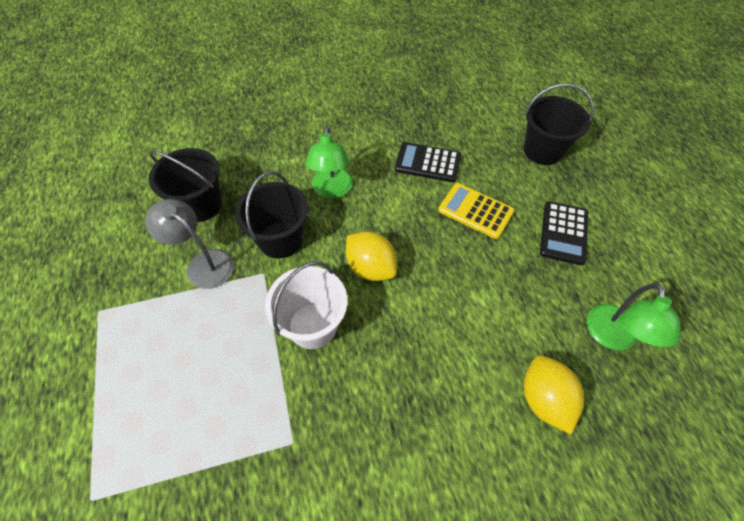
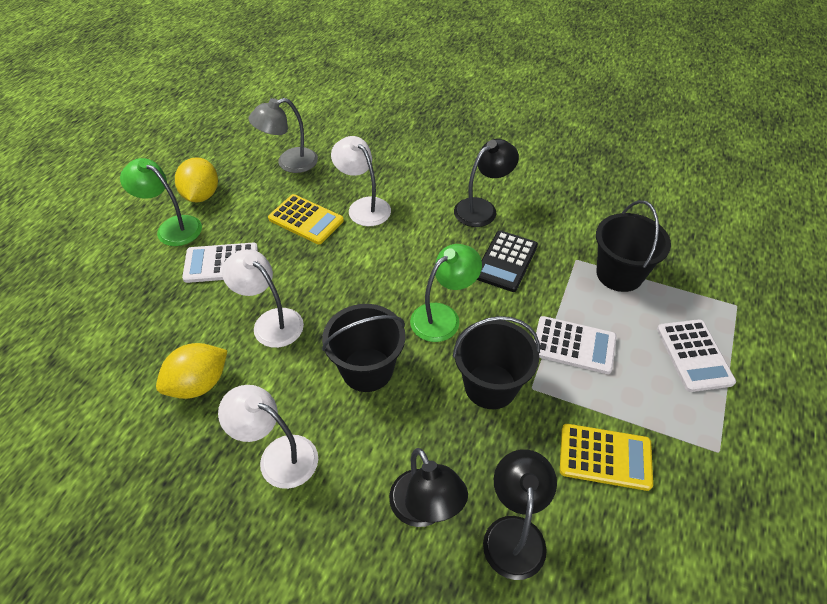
black calculator: 2 -> 1
black lamp: 0 -> 3
white bucket: 1 -> 0
white calculator: 0 -> 3
white lamp: 0 -> 3
yellow calculator: 1 -> 2

